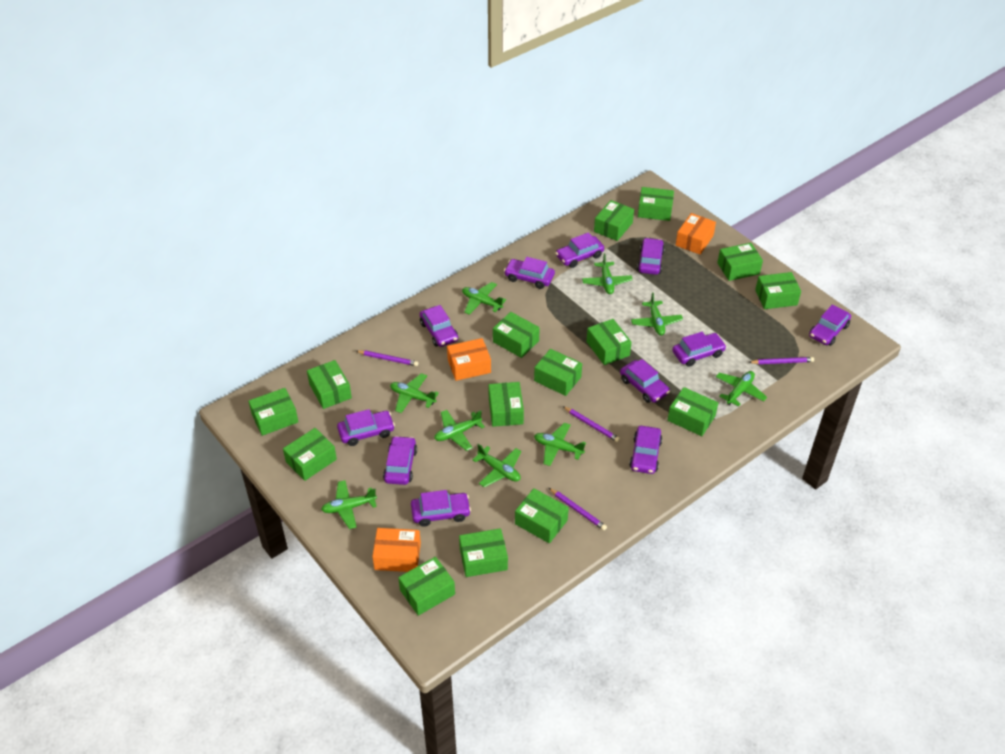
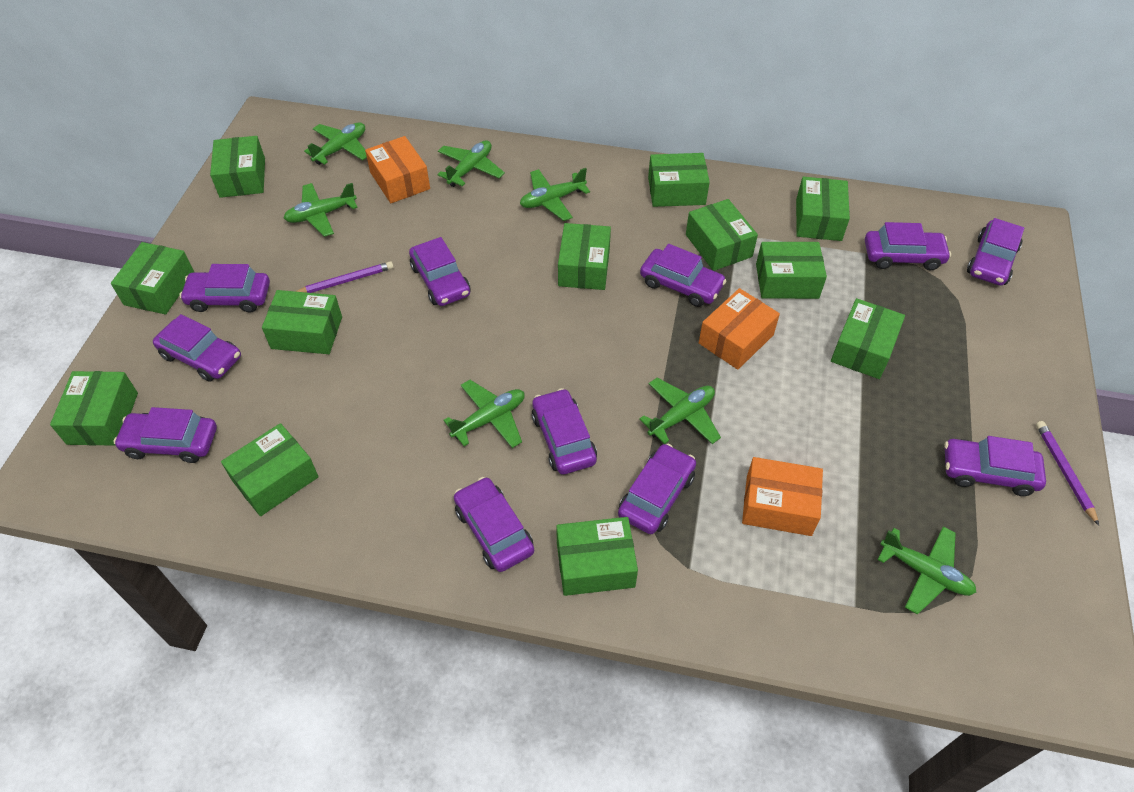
green box: 15 -> 12
green plane: 9 -> 7
purple pencil: 4 -> 2

